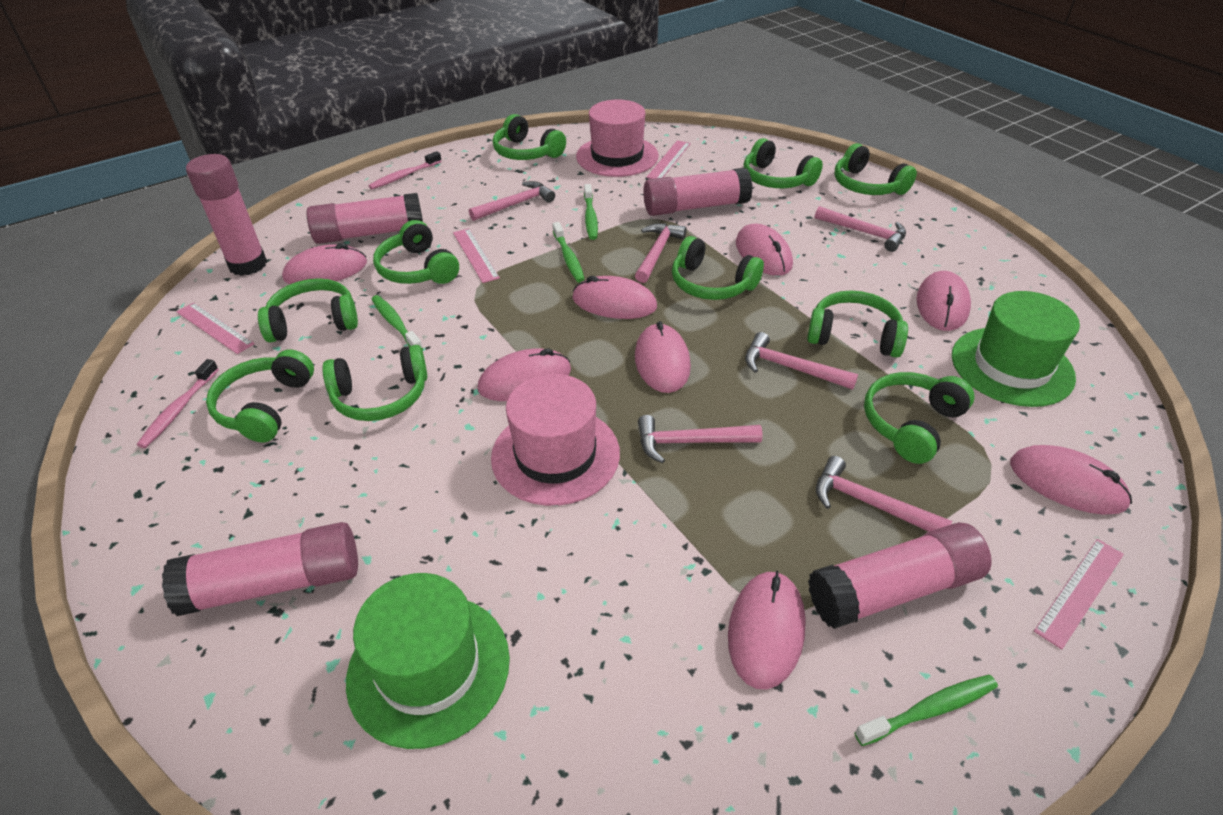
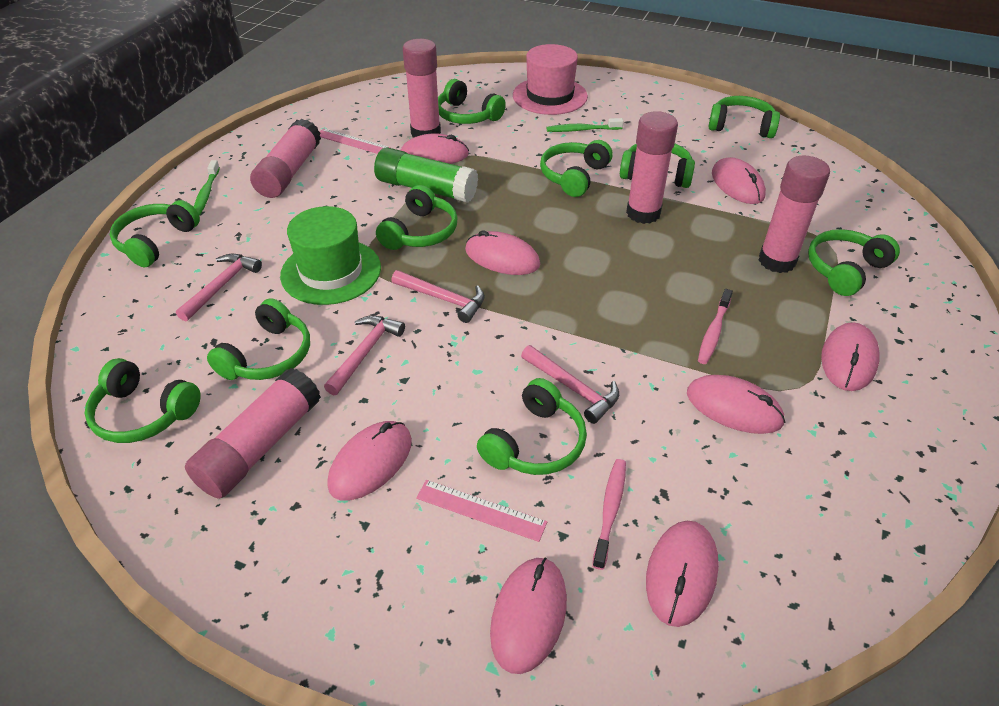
green glue stick: 0 -> 1
green hat: 2 -> 1
green toothbrush: 4 -> 2
pink hammer: 6 -> 4
pink hat: 2 -> 1
pink ruler: 4 -> 2

